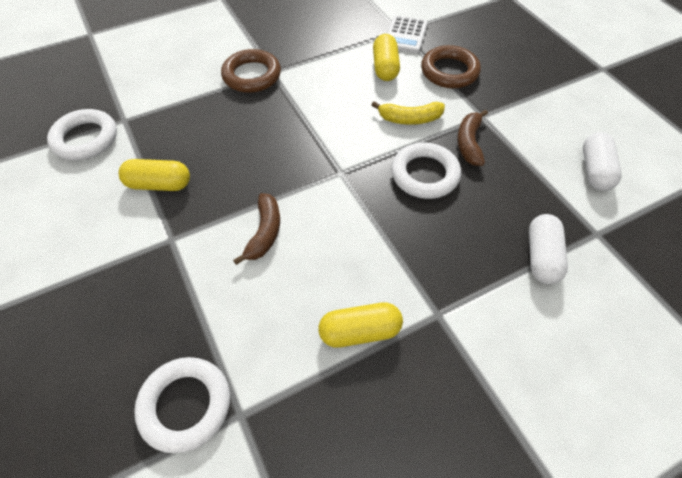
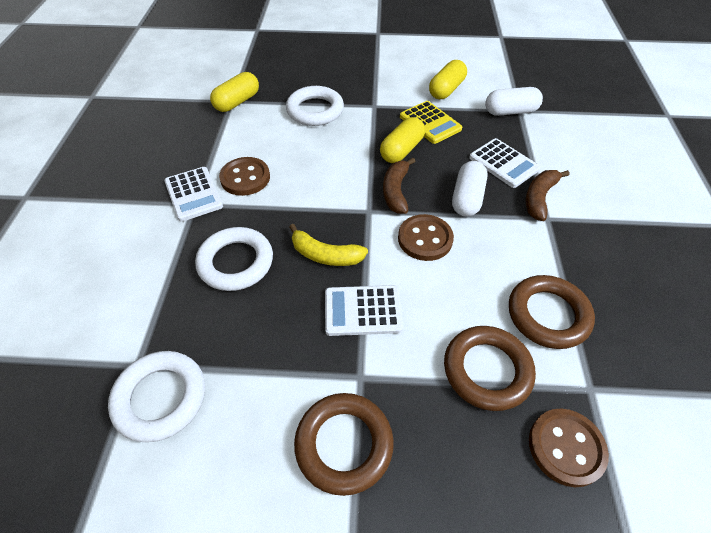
brown button: 0 -> 3
brown ring: 2 -> 3
white calculator: 1 -> 3
yellow calculator: 0 -> 1

